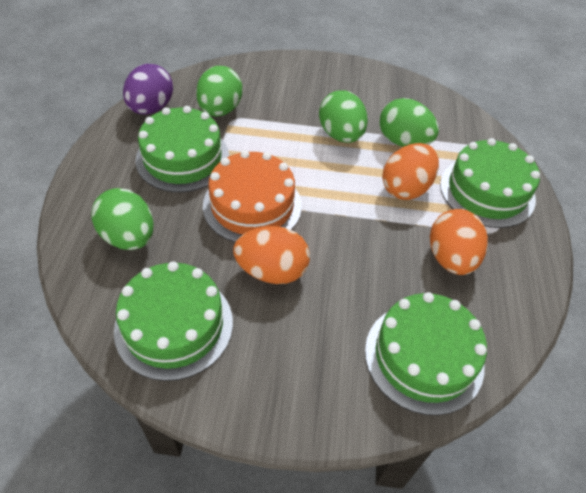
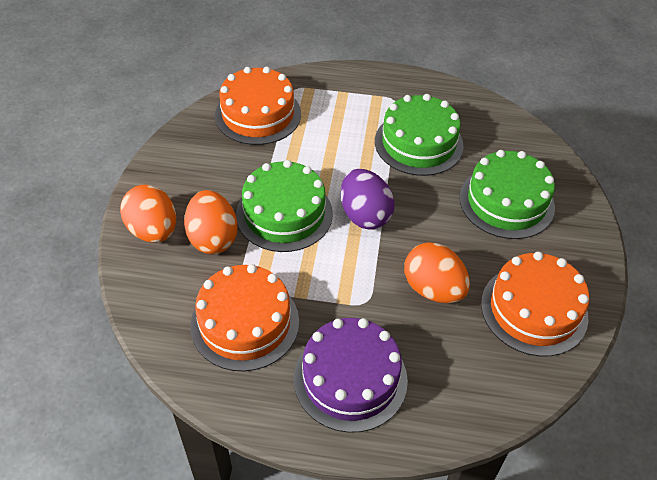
green cake: 4 -> 3
green egg: 4 -> 0
orange cake: 1 -> 3
purple cake: 0 -> 1

